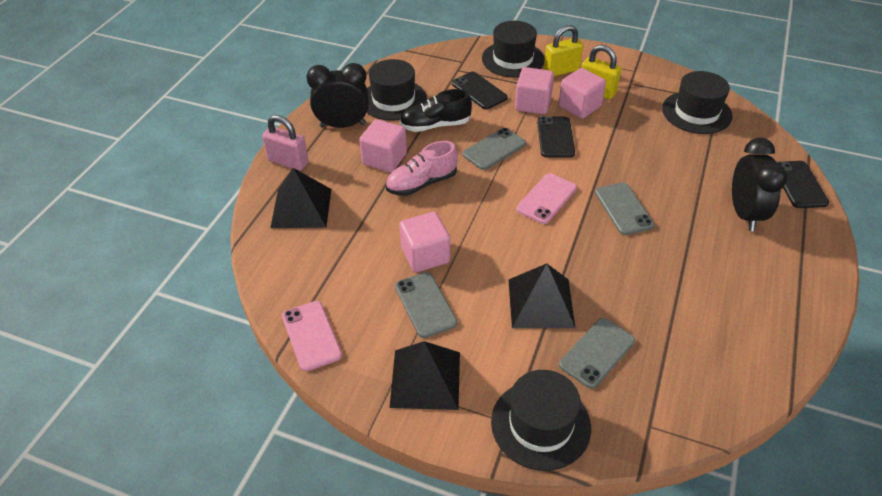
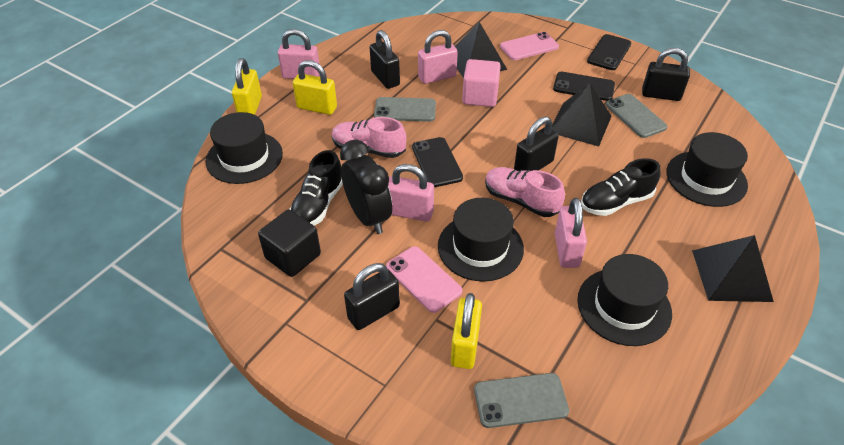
black clock: 2 -> 1
black cube: 0 -> 1
black padlock: 0 -> 4
black shoe: 1 -> 2
grey phone: 4 -> 3
pink cube: 4 -> 1
pink padlock: 1 -> 4
pink shoe: 1 -> 2
yellow padlock: 2 -> 3

